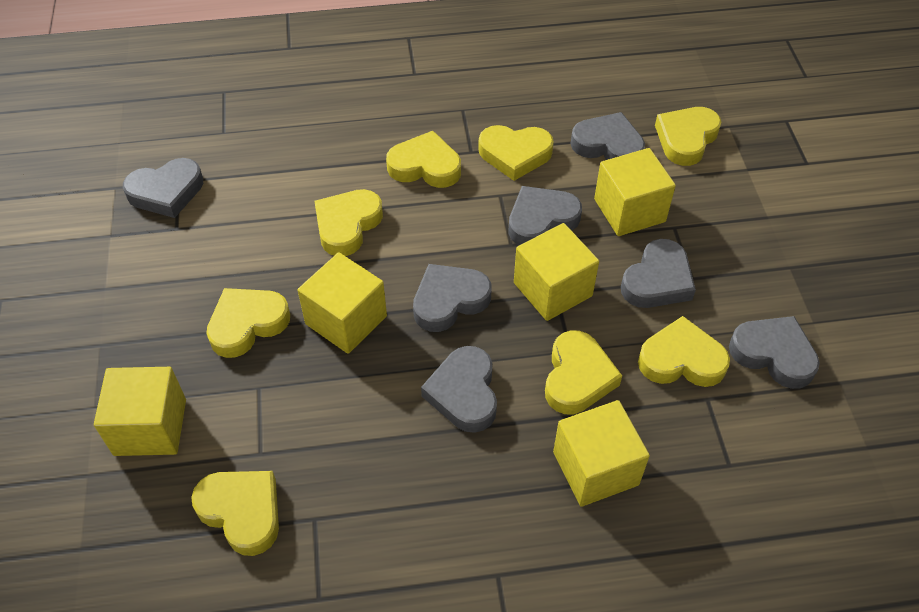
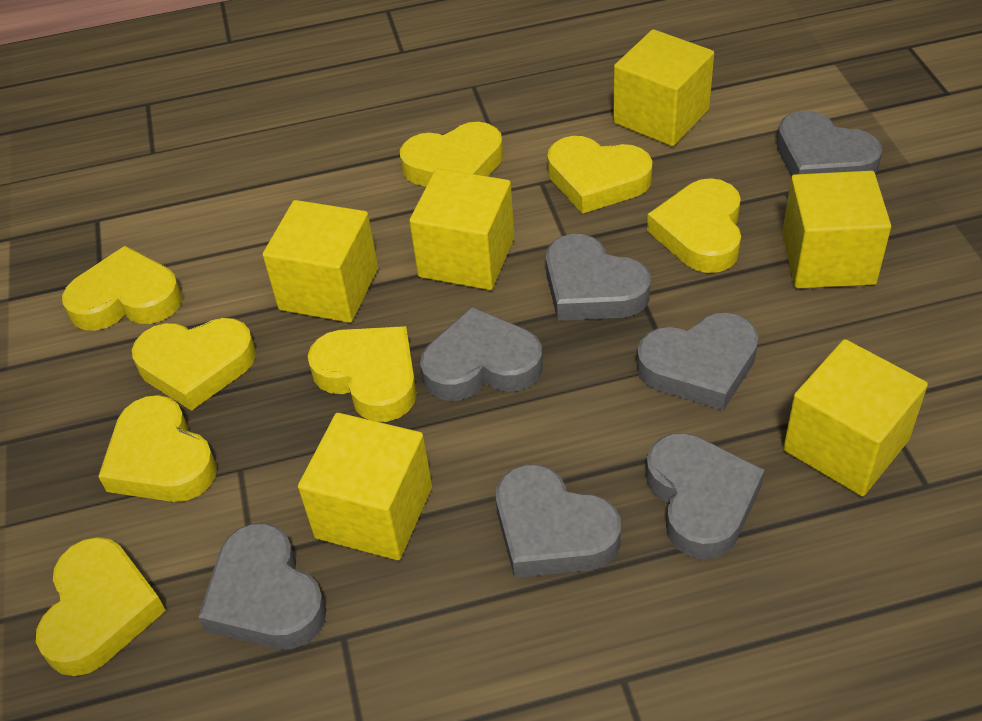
yellow cube: 5 -> 6

